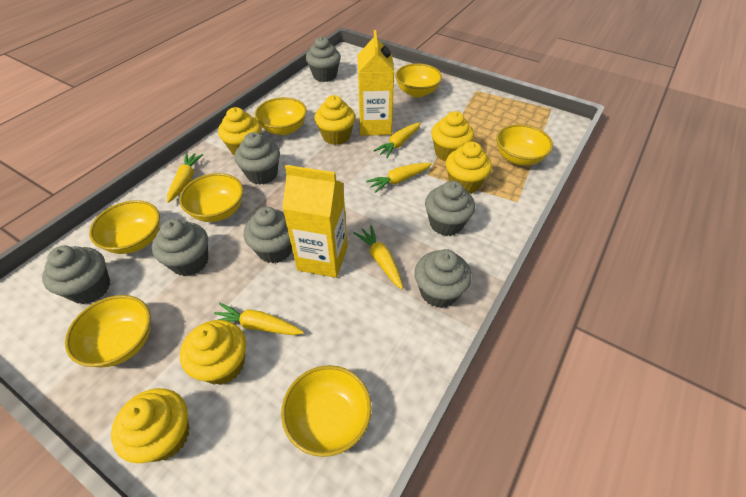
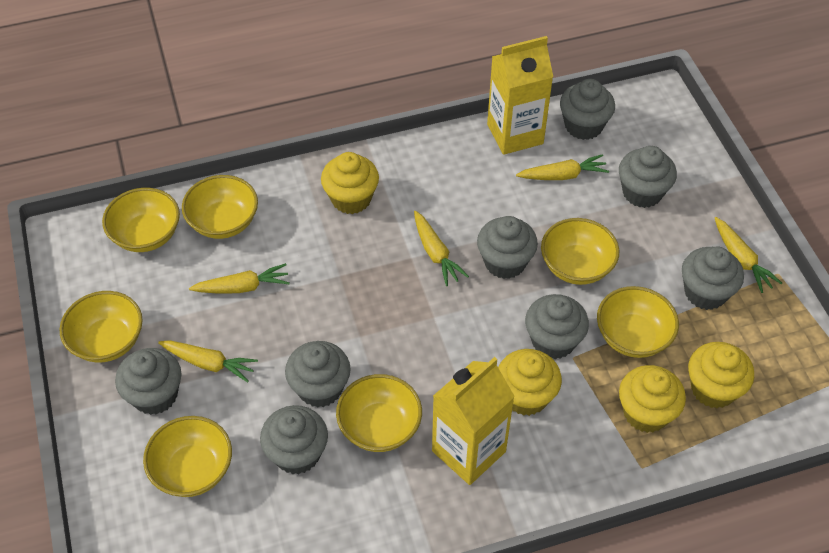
grey cupcake: 7 -> 8
yellow cupcake: 6 -> 4

